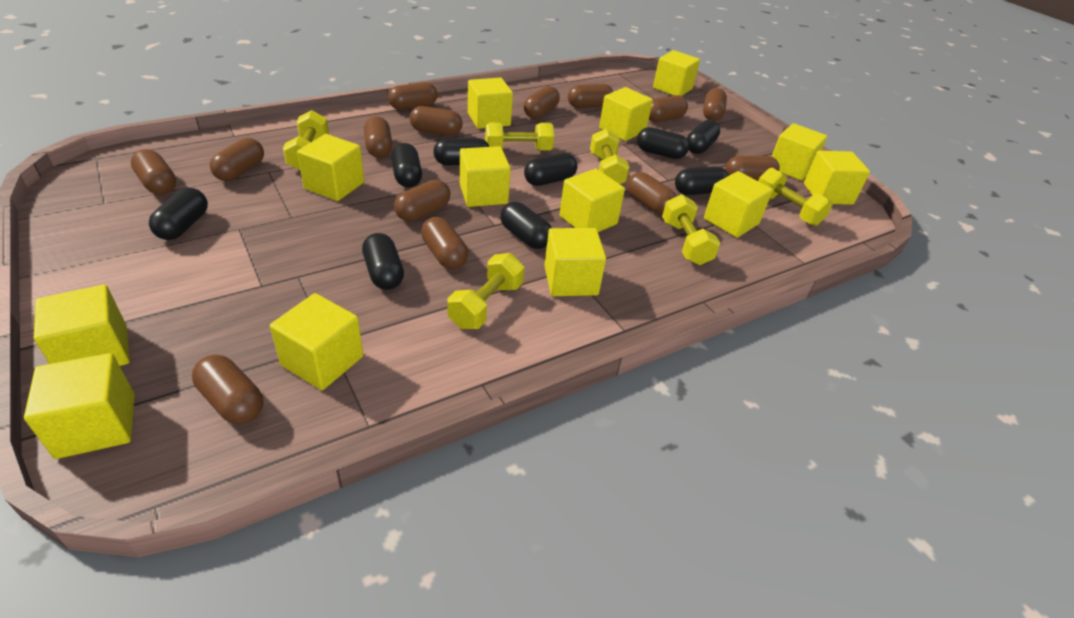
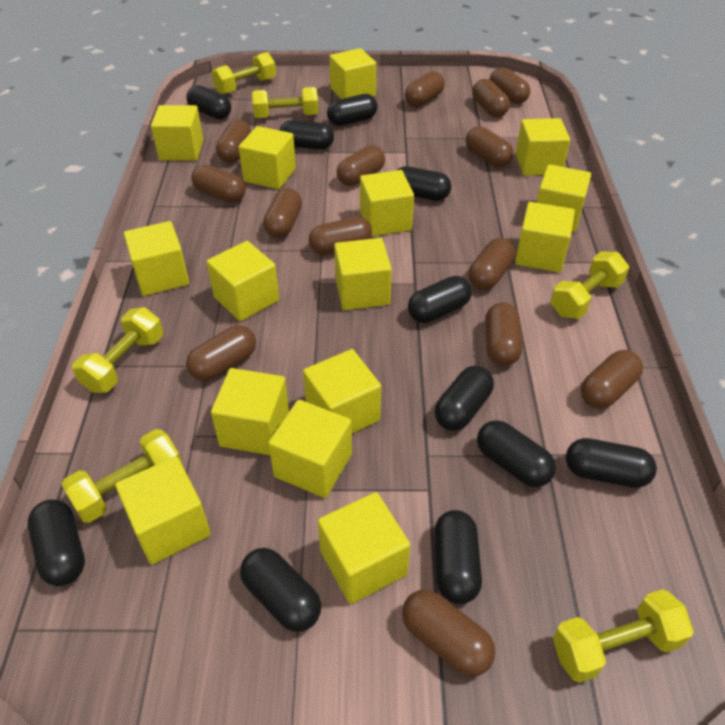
black capsule: 9 -> 11
yellow cube: 13 -> 15

